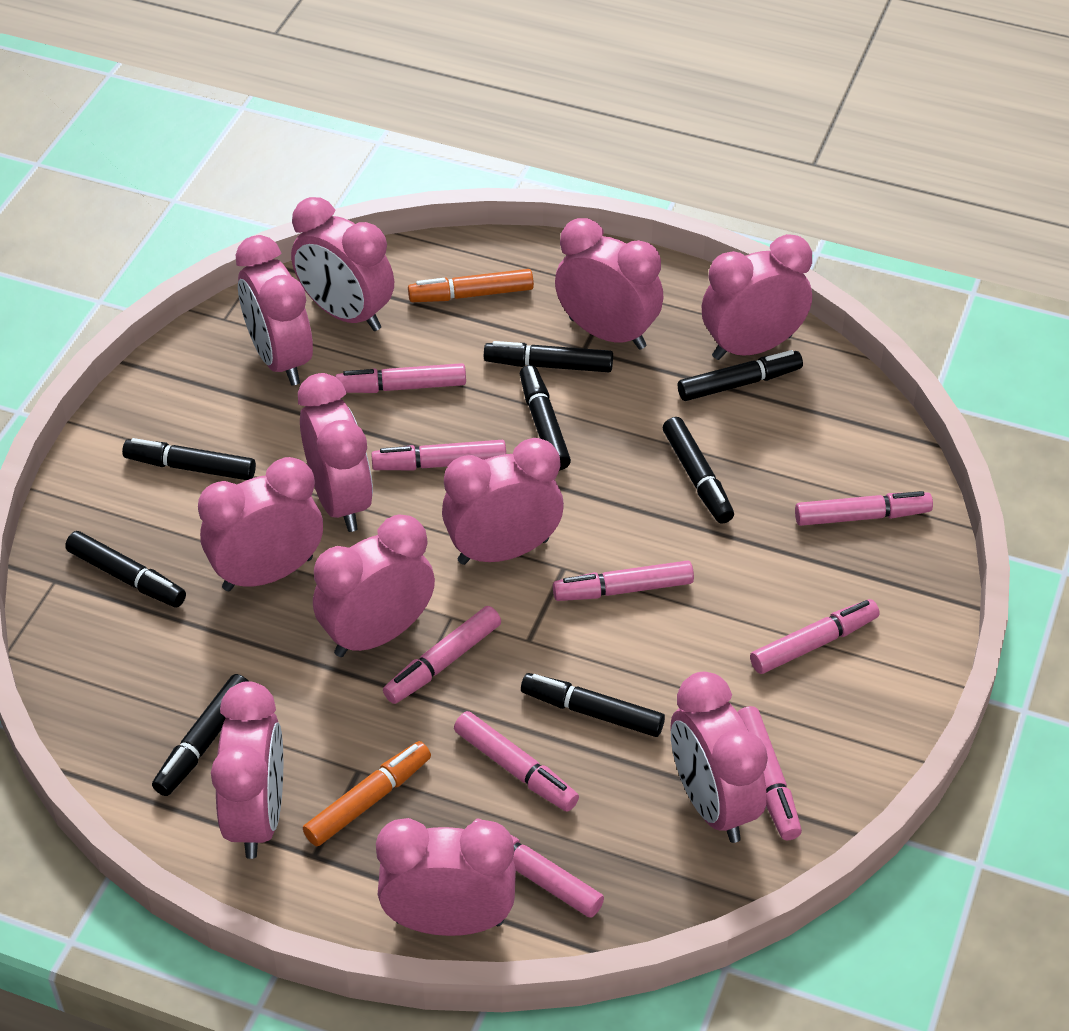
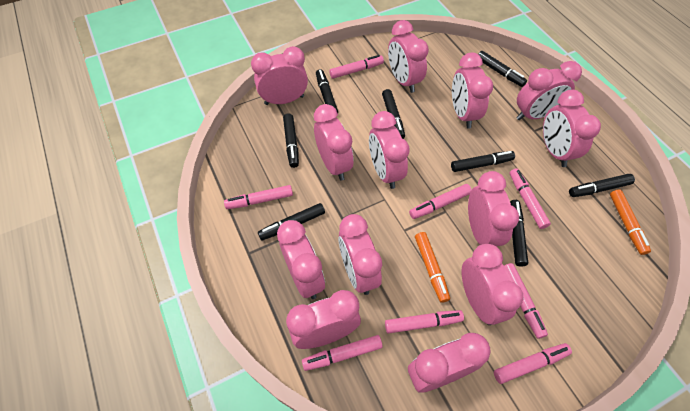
pink clock: 11 -> 13
pink marker: 9 -> 8

